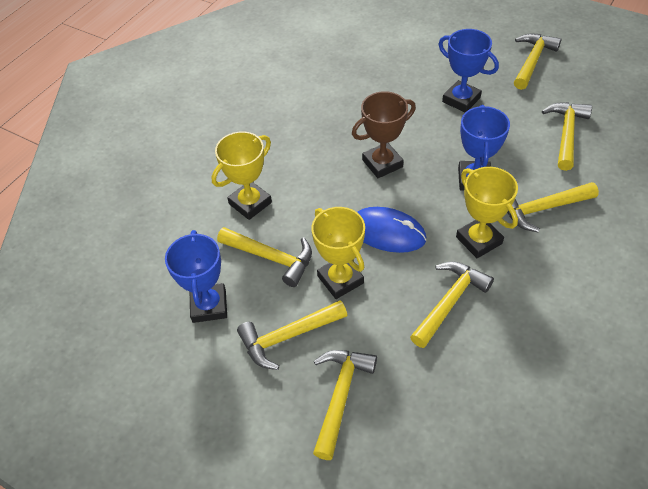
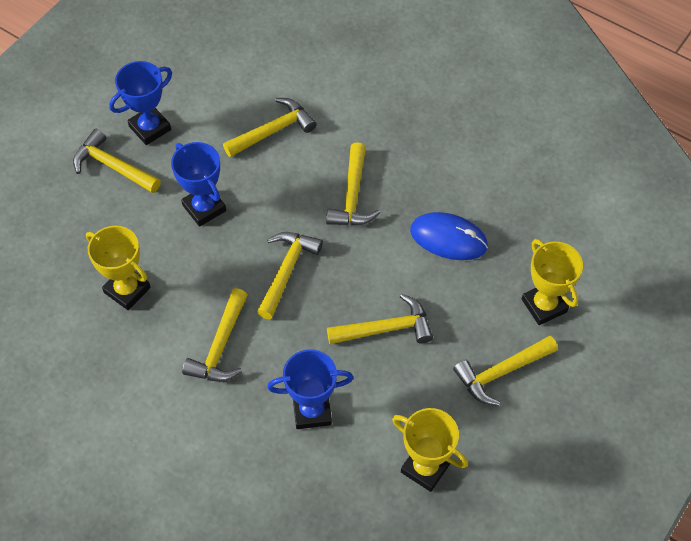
brown trophy: 1 -> 0

